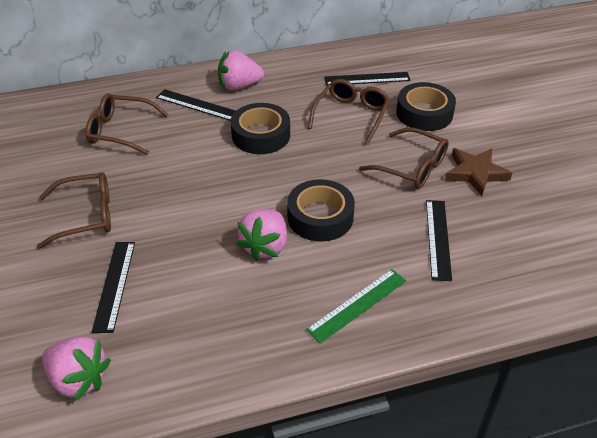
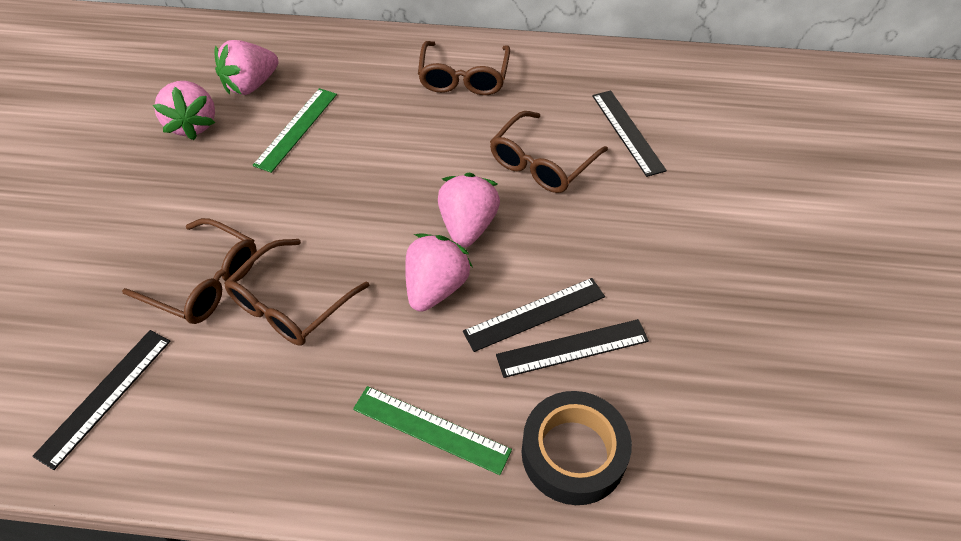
black tape: 3 -> 1
brown star: 1 -> 0
green ruler: 1 -> 2
pink strawberry: 3 -> 4

